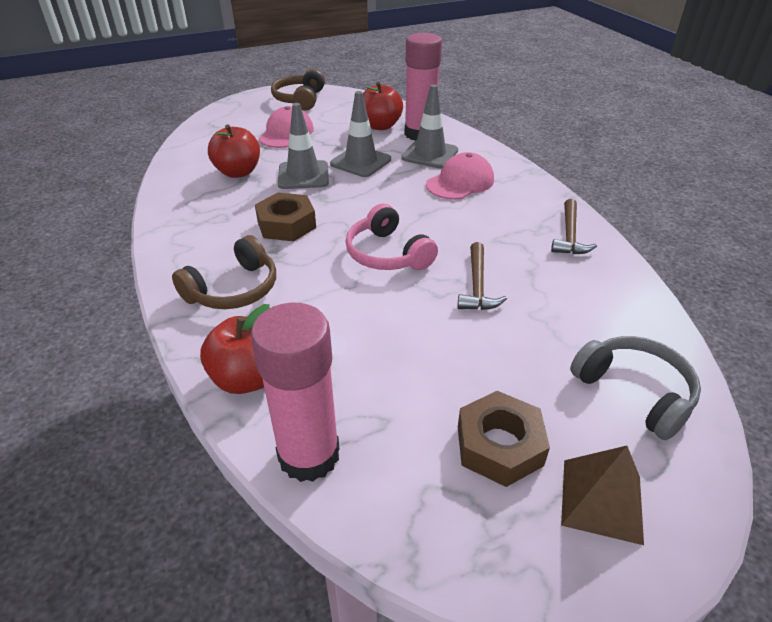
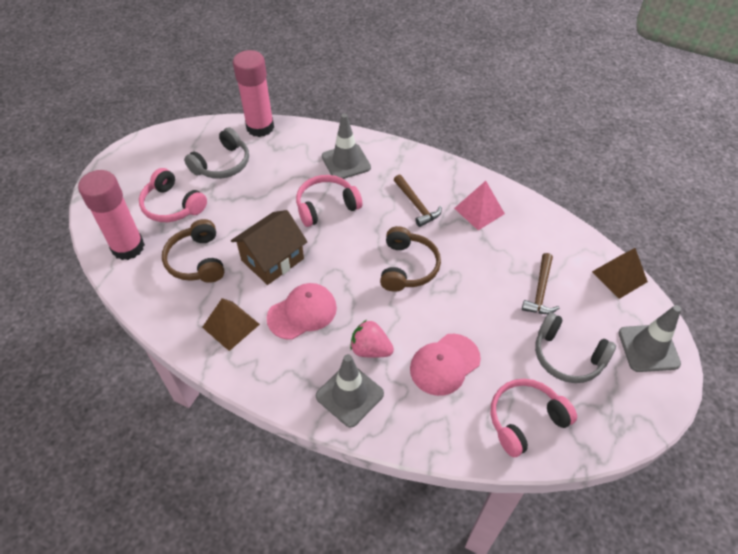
brown house: 0 -> 1
brown nut: 2 -> 0
brown pyramid: 1 -> 2
grey headphones: 1 -> 2
pink headphones: 1 -> 3
pink pyramid: 0 -> 1
pink strawberry: 0 -> 1
red apple: 3 -> 0

